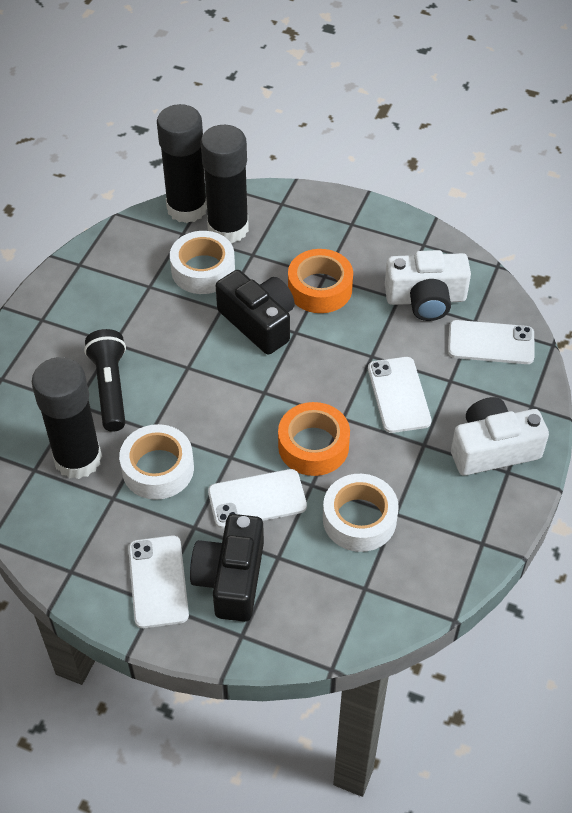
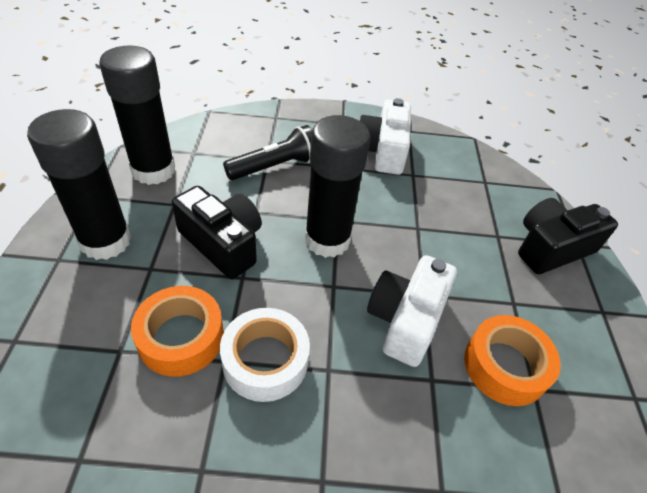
white phone: 4 -> 0
white tape: 3 -> 1

